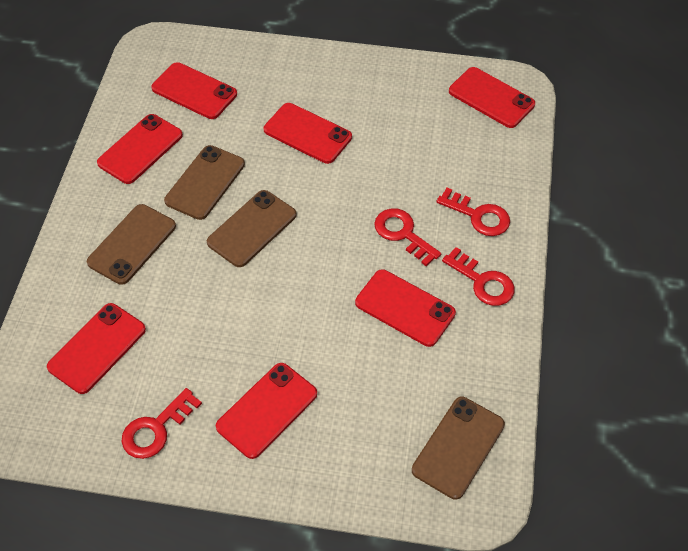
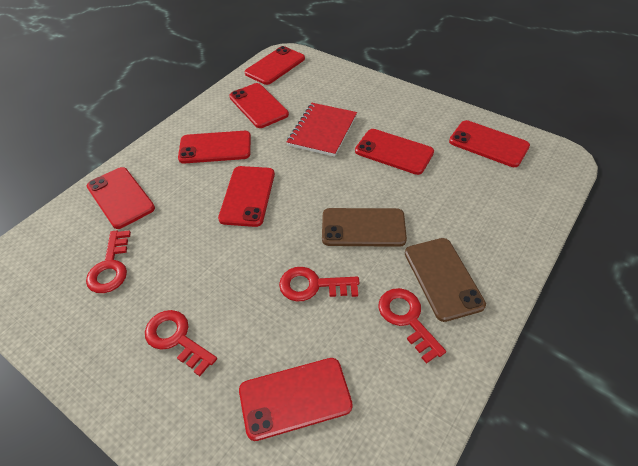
brown phone: 4 -> 2
red notebook: 0 -> 1
red phone: 7 -> 8

